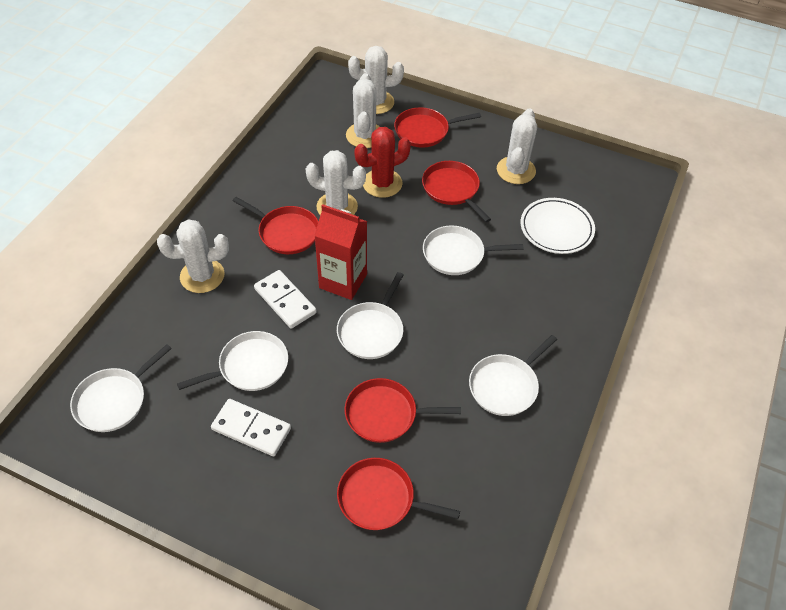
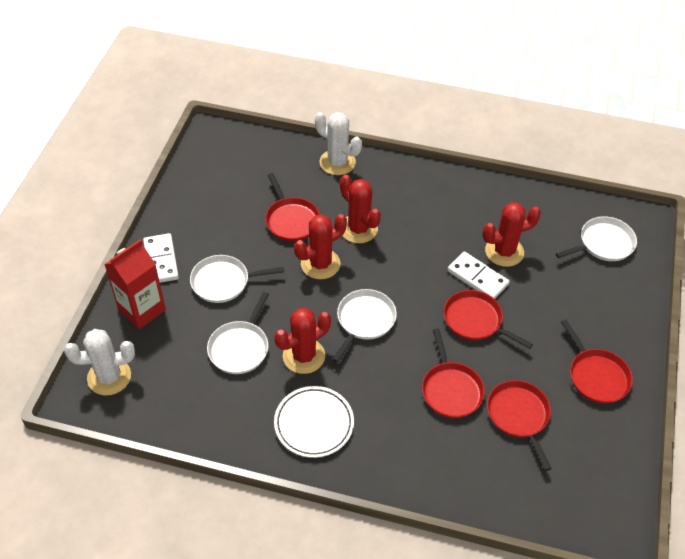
red cactus: 1 -> 4
white cactus: 5 -> 2
white pan: 5 -> 4

